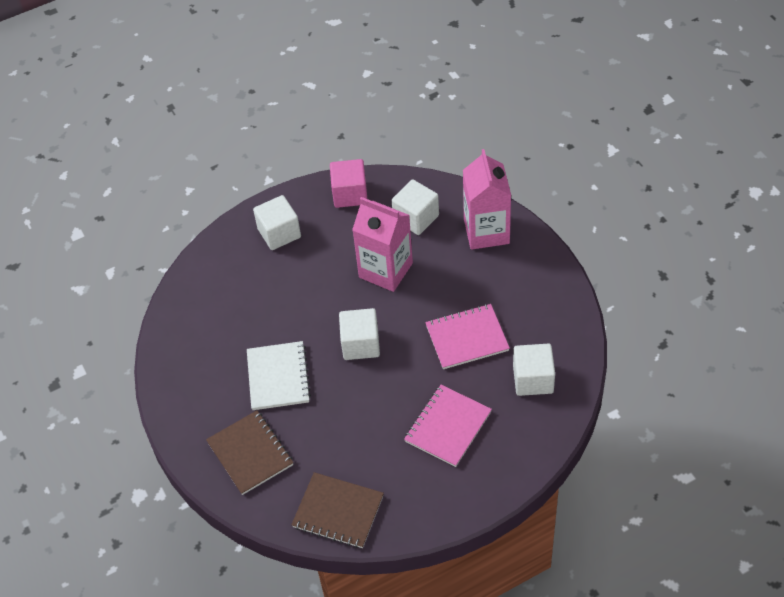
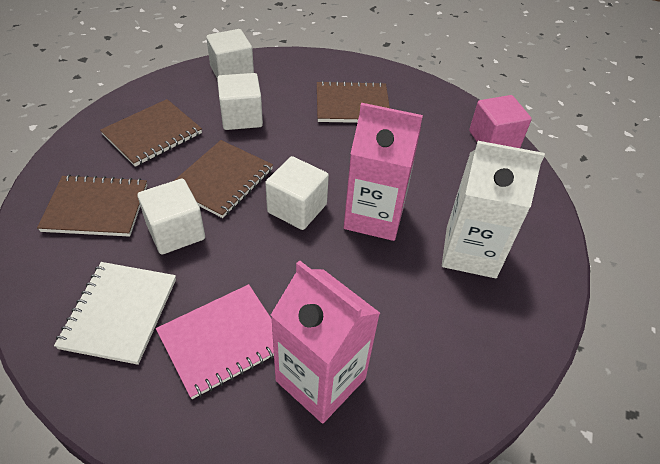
brown notebook: 2 -> 4
pink notebook: 2 -> 1
white carton: 0 -> 1

